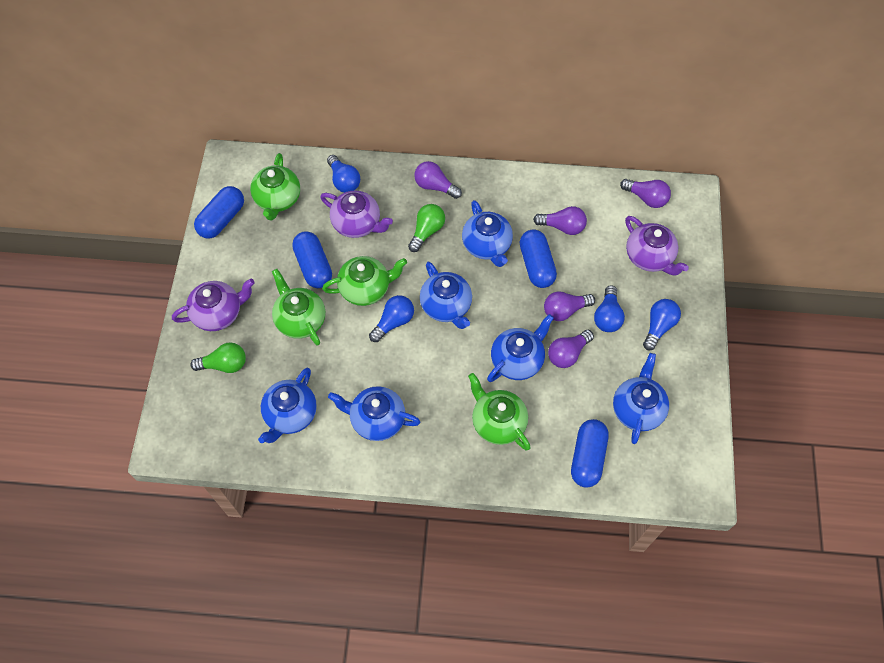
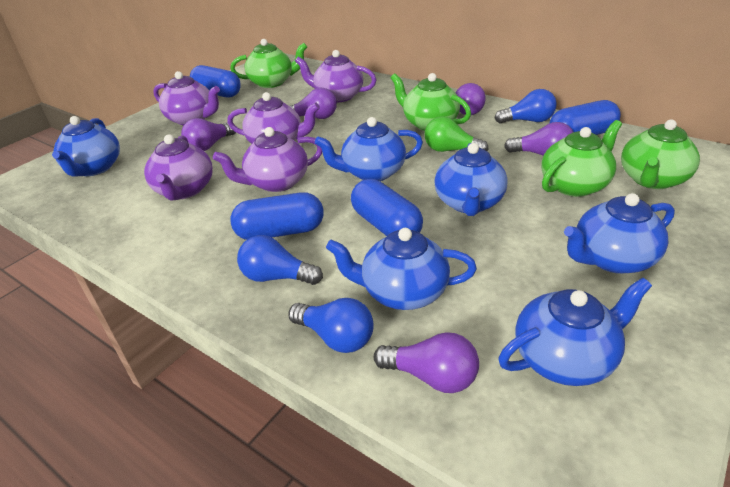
blue light bulb: 4 -> 3
green light bulb: 2 -> 1
purple teapot: 3 -> 5

